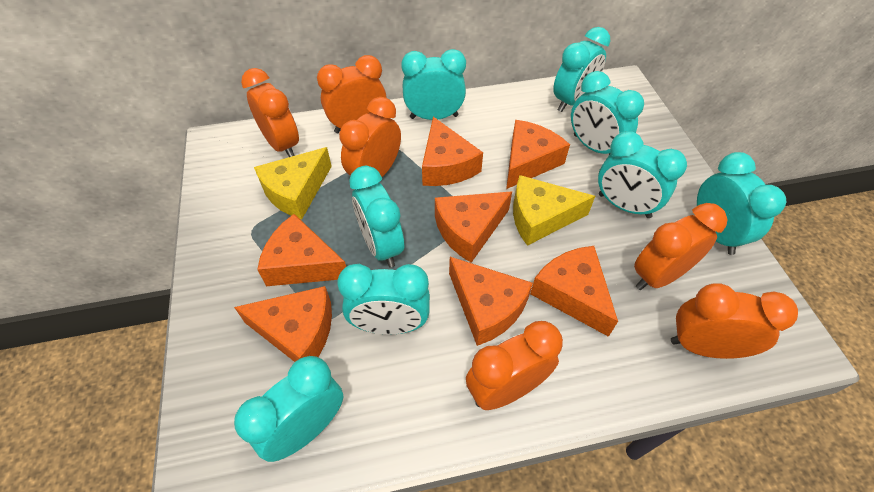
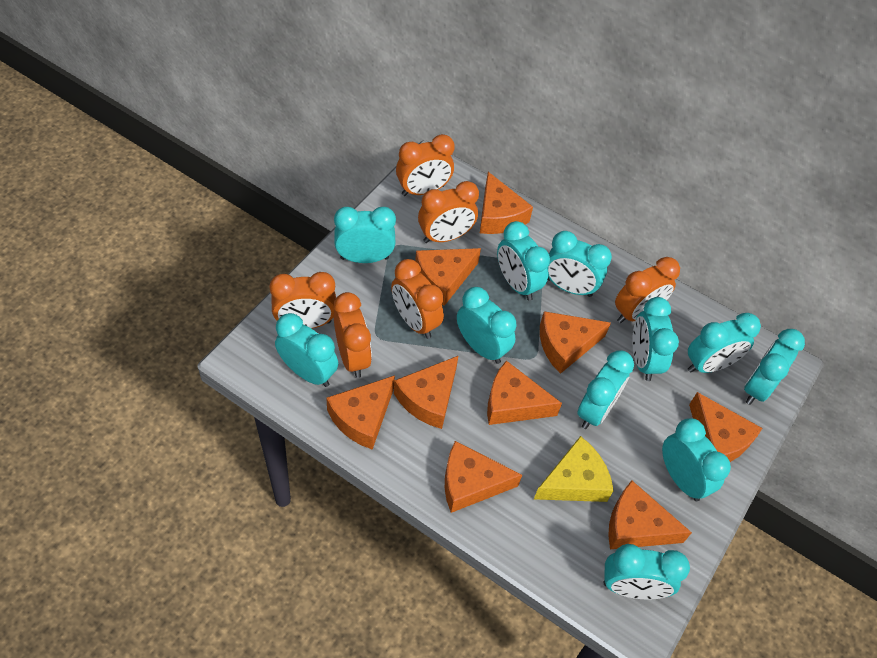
orange cheese: 7 -> 9
turquoise clock: 8 -> 11
yellow cheese: 2 -> 1

